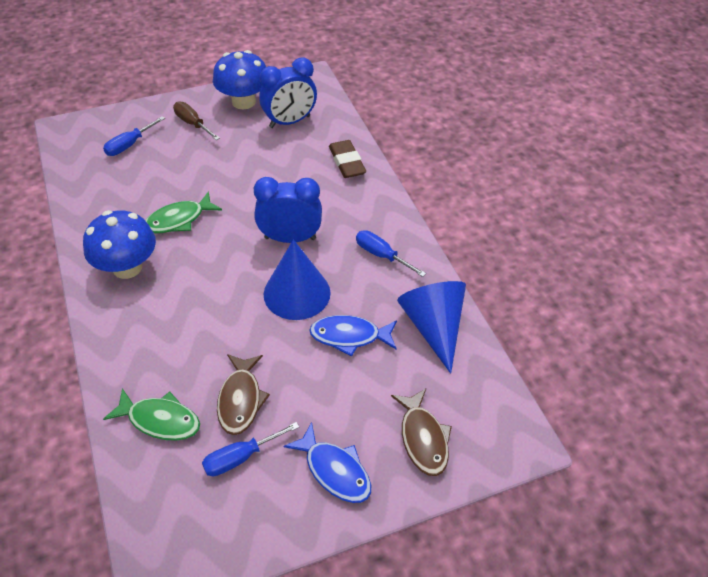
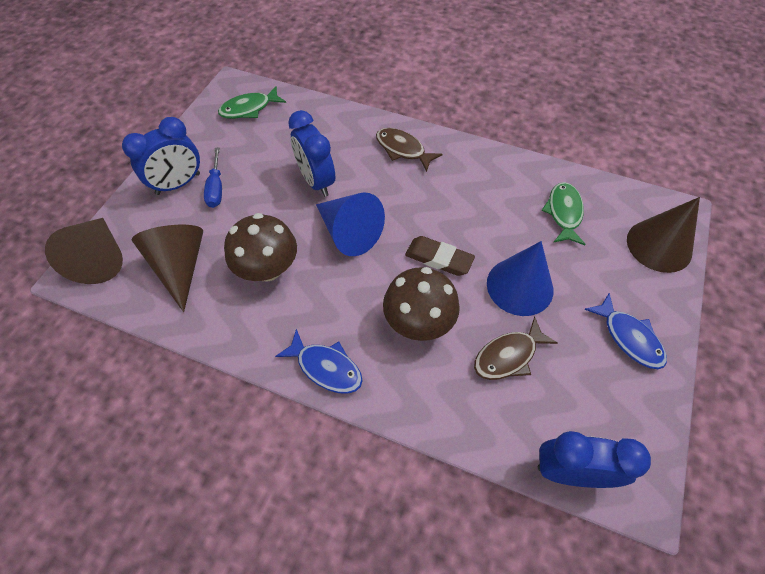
blue clock: 2 -> 3
blue mushroom: 2 -> 0
blue screwdriver: 3 -> 1
brown cone: 0 -> 3
brown mushroom: 0 -> 2
brown screwdriver: 1 -> 0

